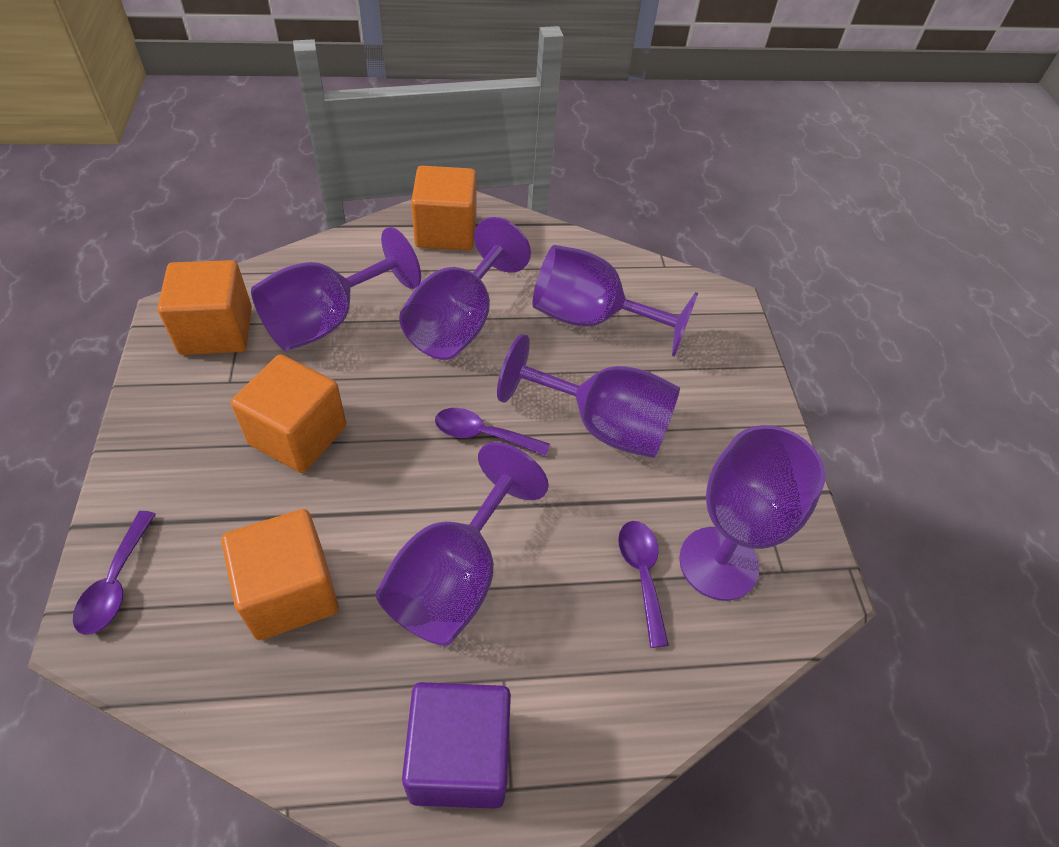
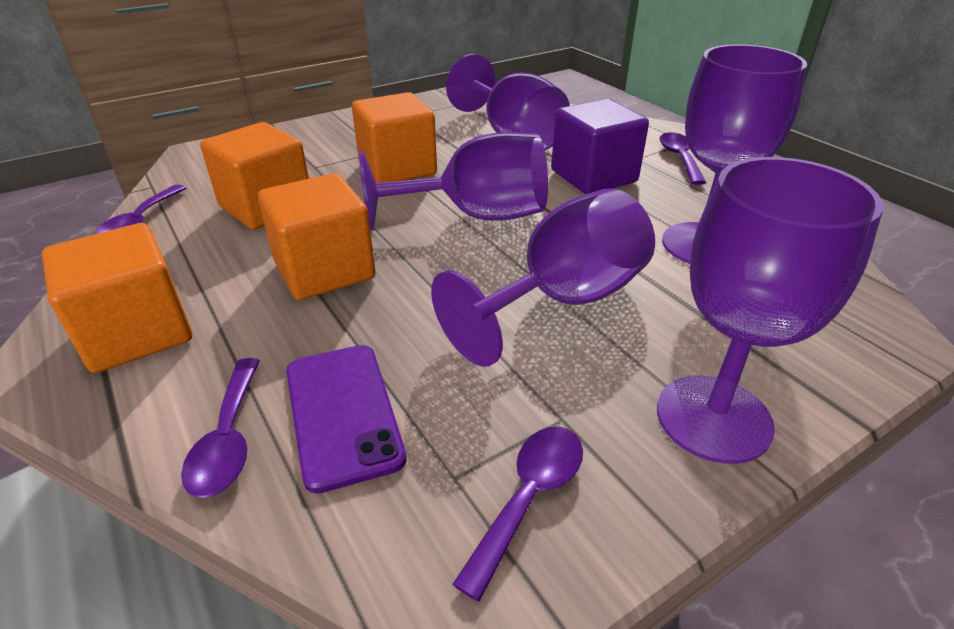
purple goblet: 6 -> 5
purple phone: 0 -> 1
purple spoon: 3 -> 4

